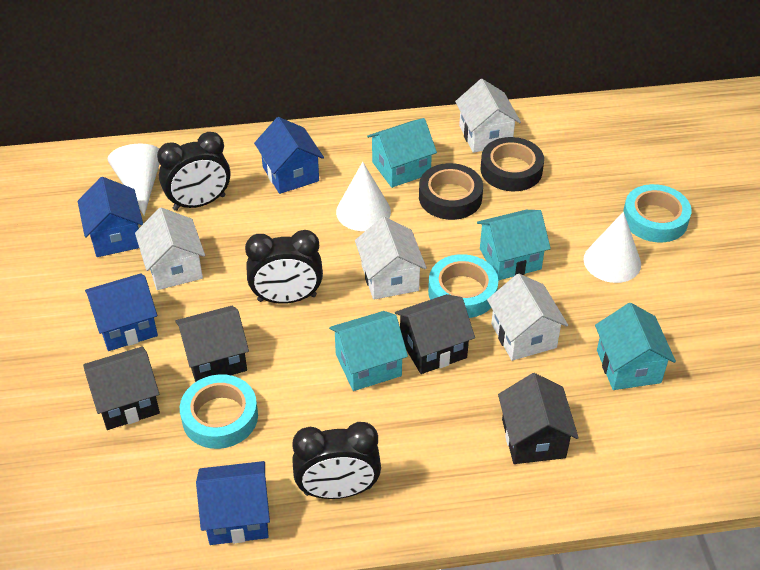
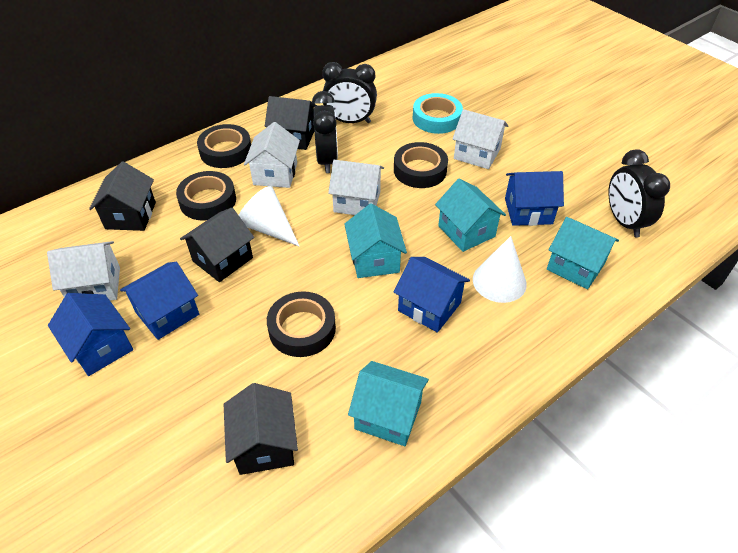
black tape: 2 -> 4
turquoise tape: 3 -> 1
white cone: 3 -> 2

